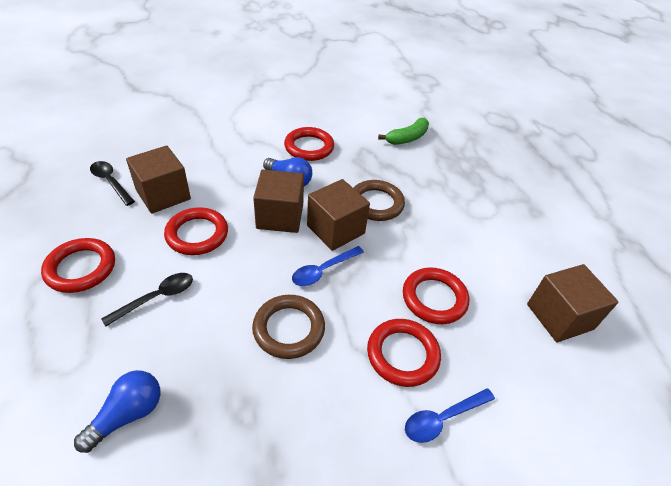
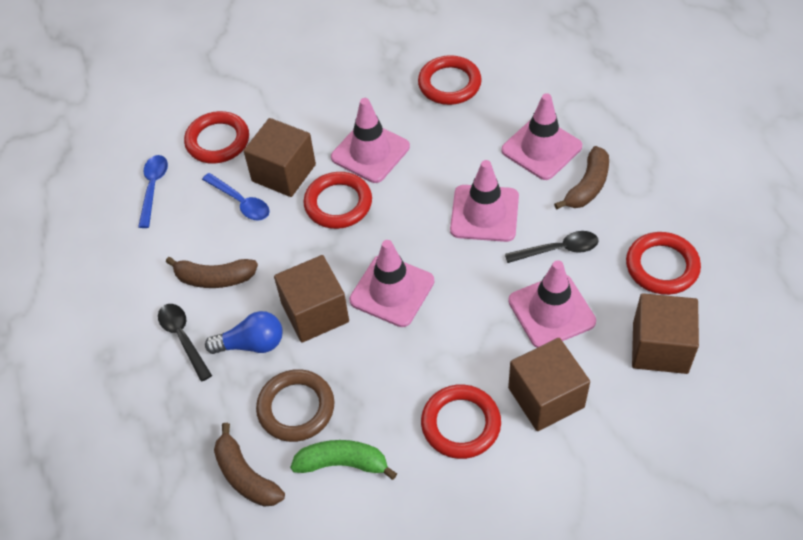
blue light bulb: 2 -> 1
brown banana: 0 -> 3
brown ring: 2 -> 1
pink traffic cone: 0 -> 5

